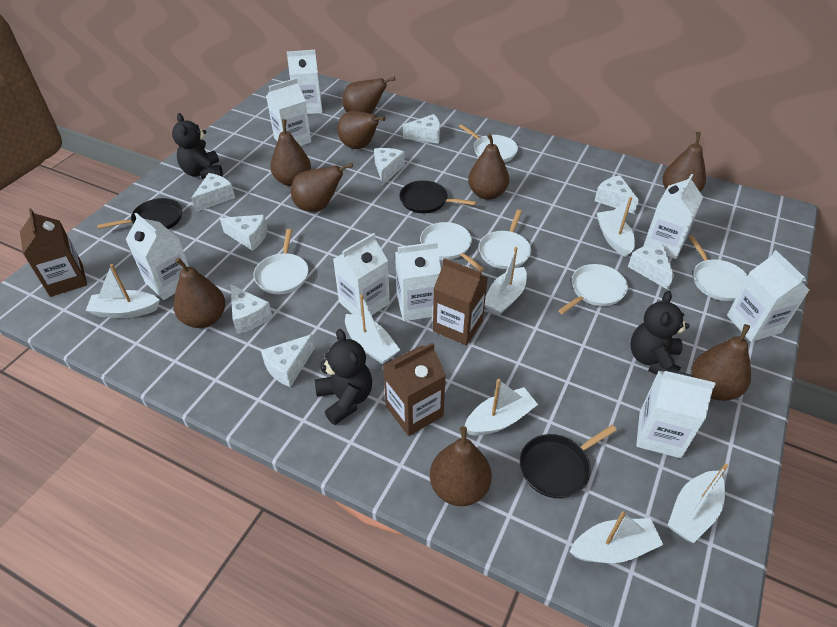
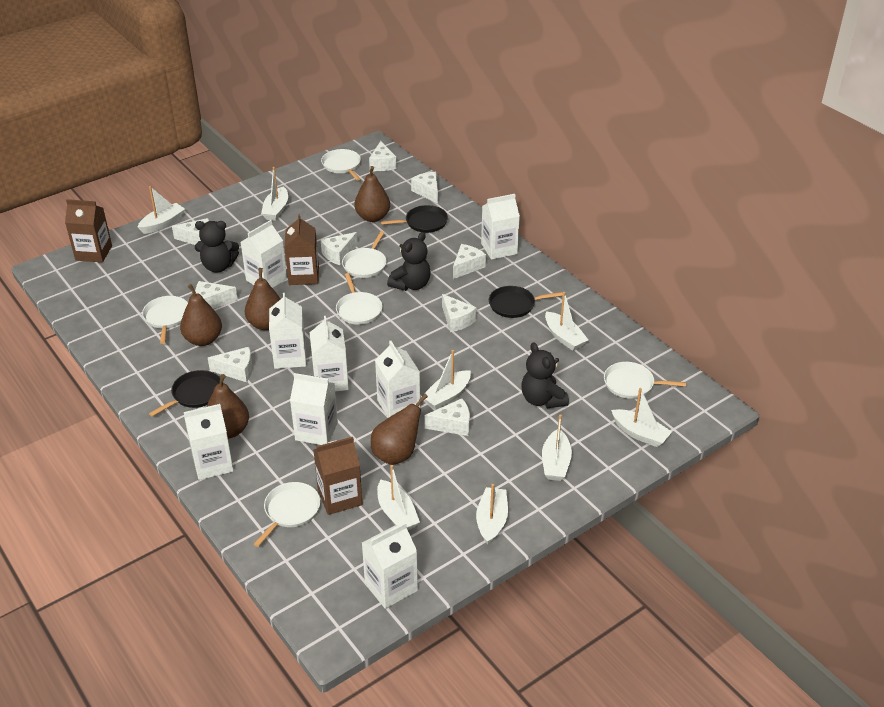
brown pear: 9 -> 5
white boat: 7 -> 8
white cheese: 8 -> 9

